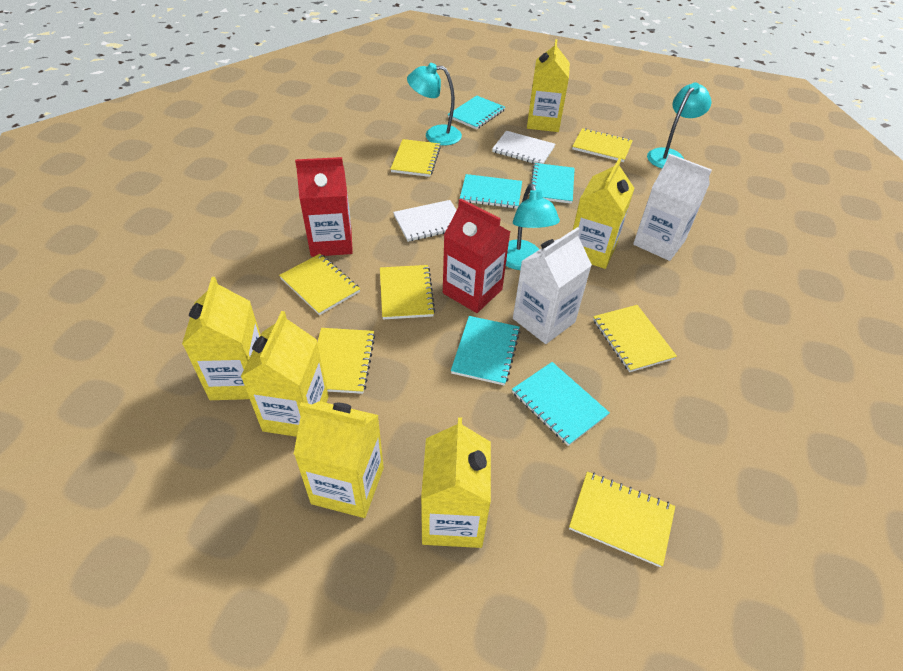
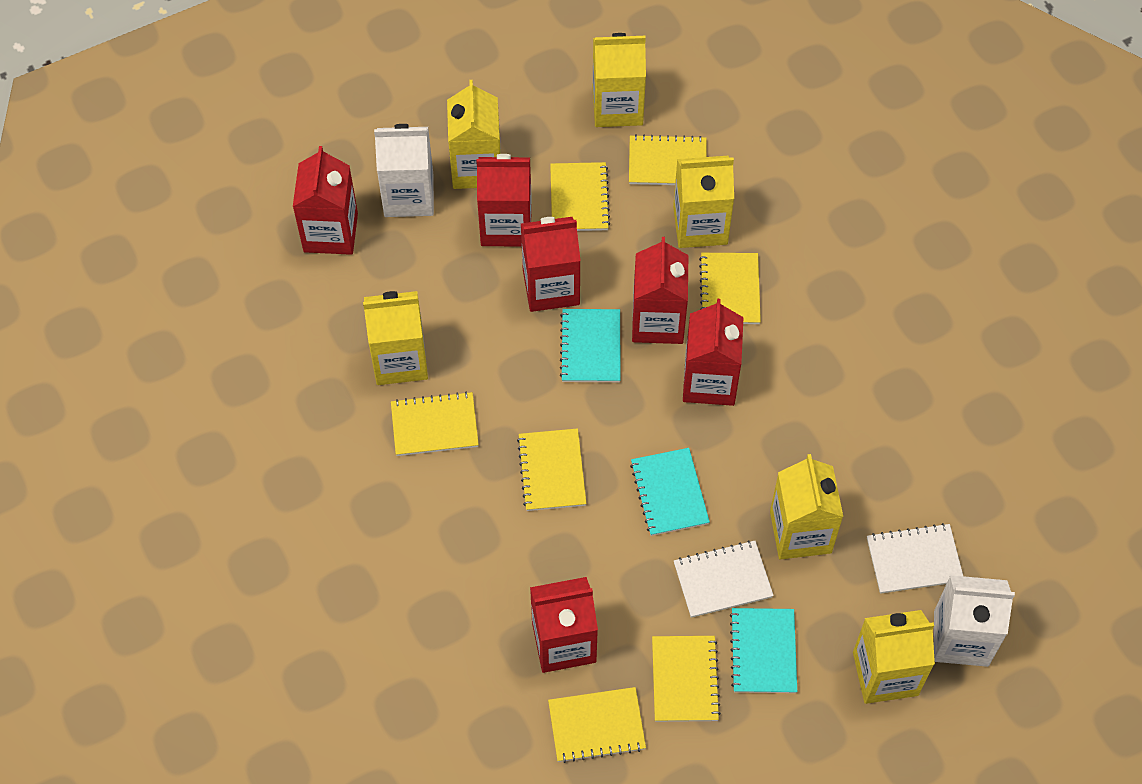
red carton: 2 -> 6
turquoise lamp: 3 -> 0
turquoise notebook: 5 -> 3

